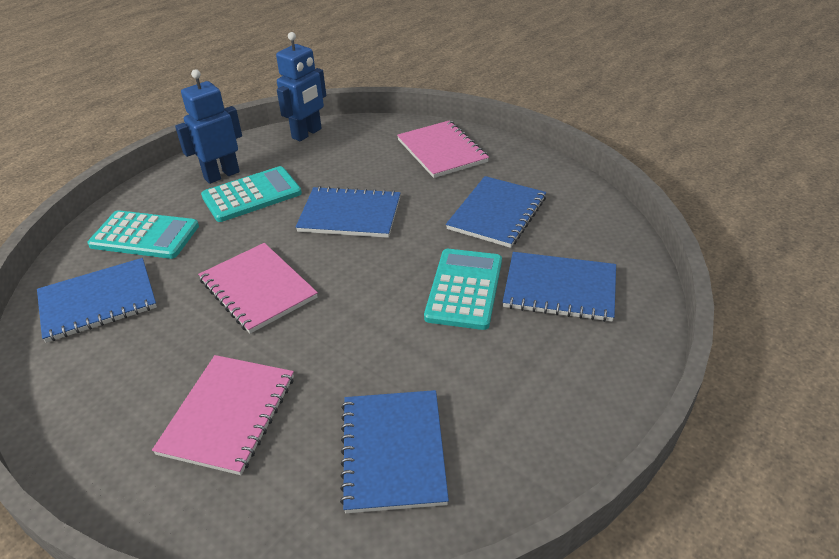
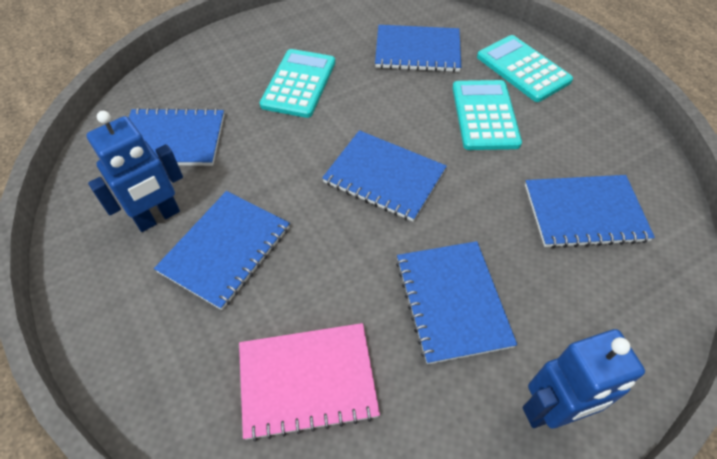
blue notebook: 5 -> 6
pink notebook: 3 -> 1

